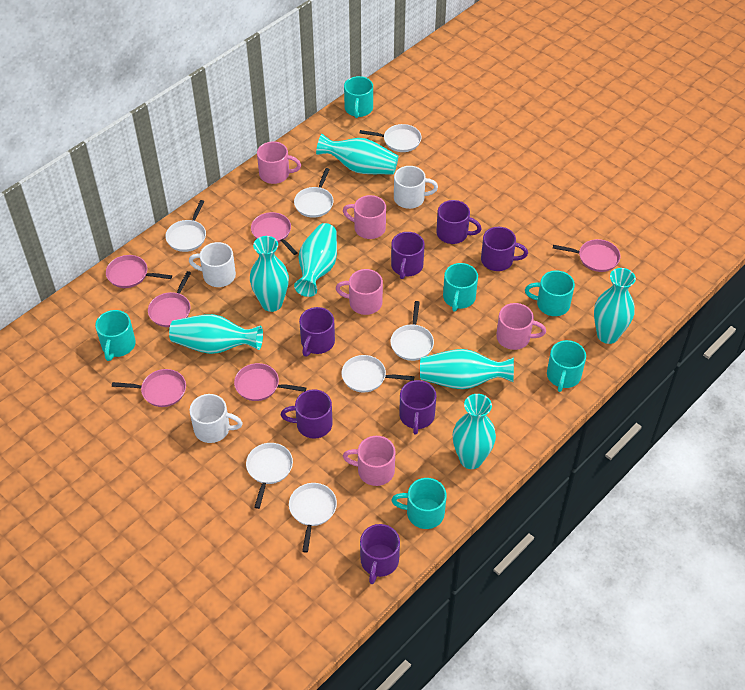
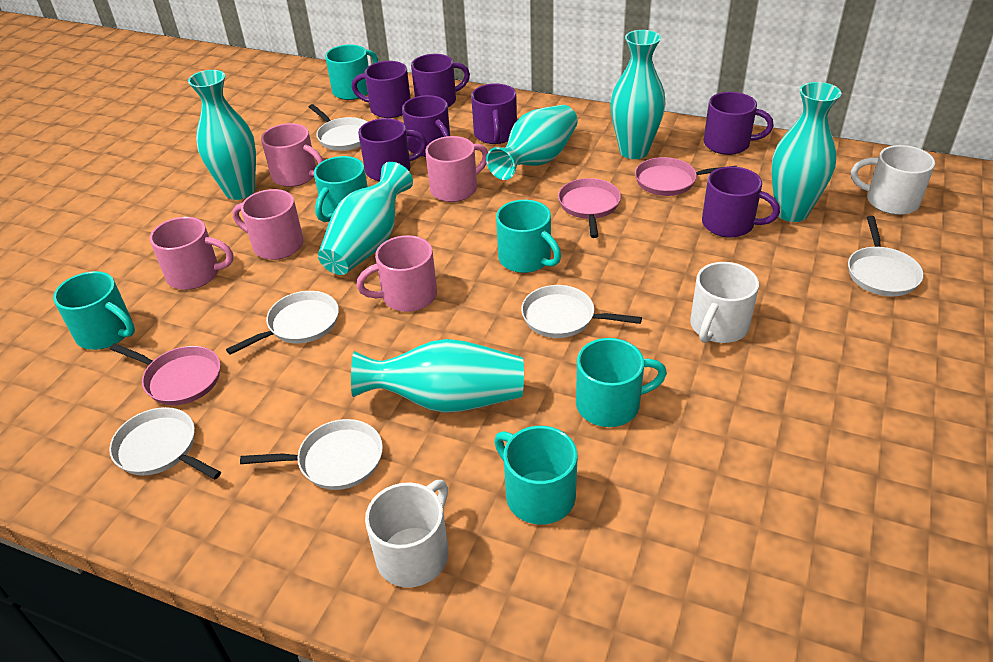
pink pan: 6 -> 3
turquoise vase: 7 -> 6
white pan: 7 -> 6

